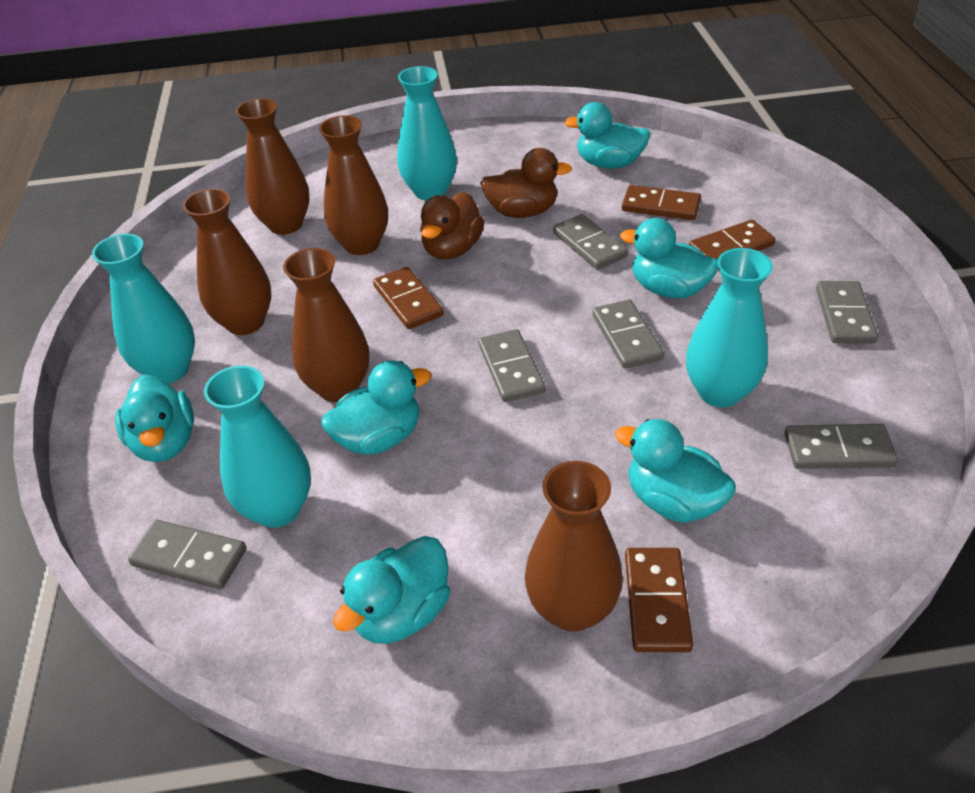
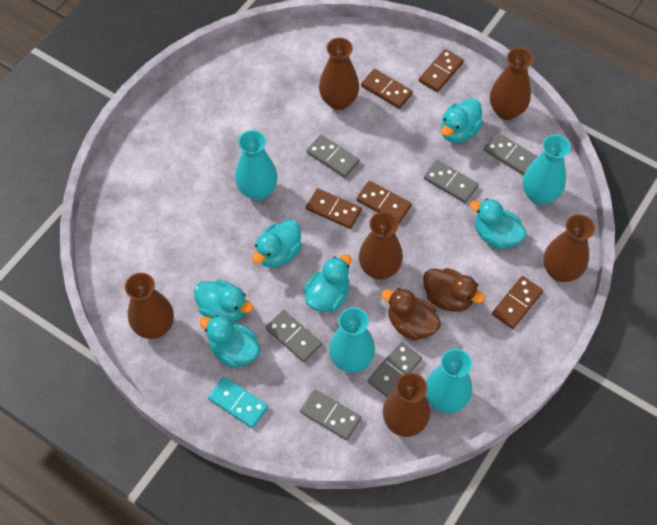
brown domino: 4 -> 5
brown vase: 5 -> 6
turquoise domino: 0 -> 1

